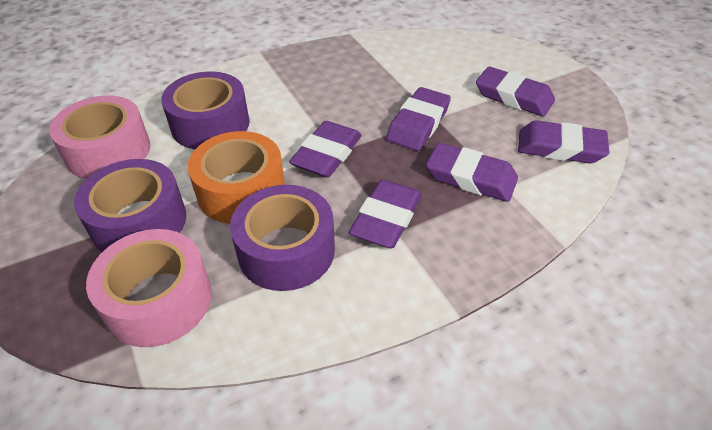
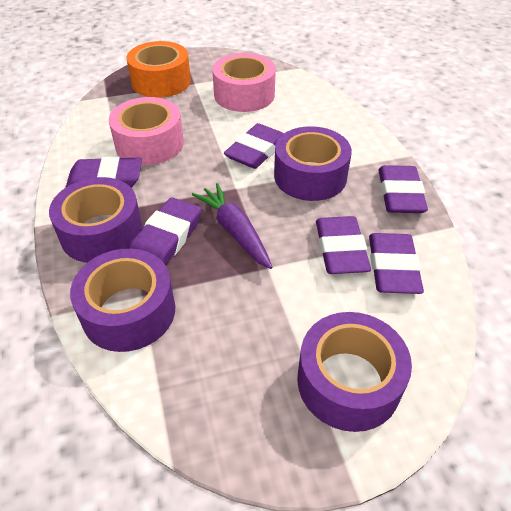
purple carrot: 0 -> 1
purple tape: 3 -> 4

